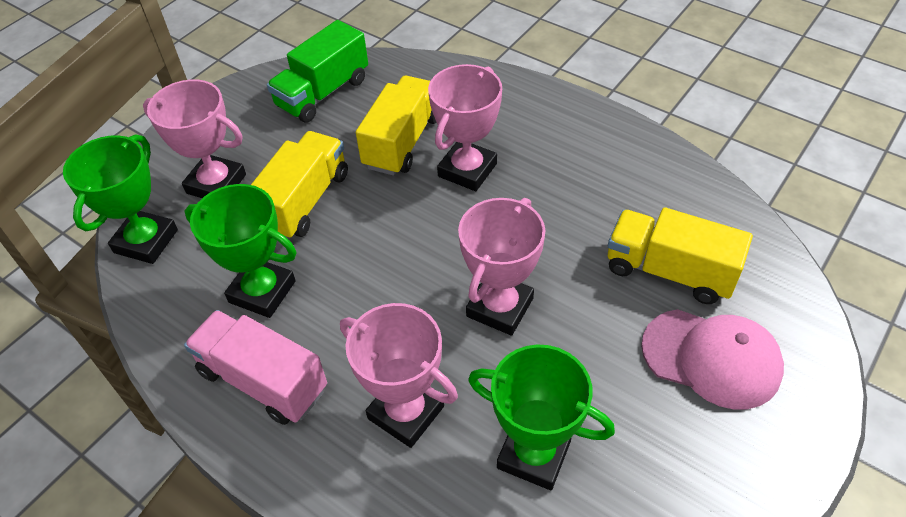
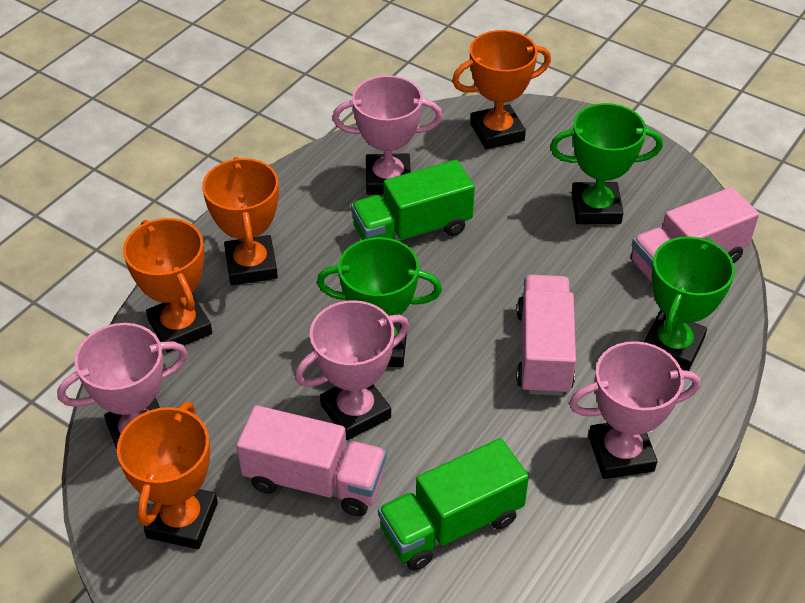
green truck: 1 -> 2
orange trophy: 0 -> 4
pink cap: 1 -> 0
pink truck: 1 -> 3
yellow truck: 3 -> 0

